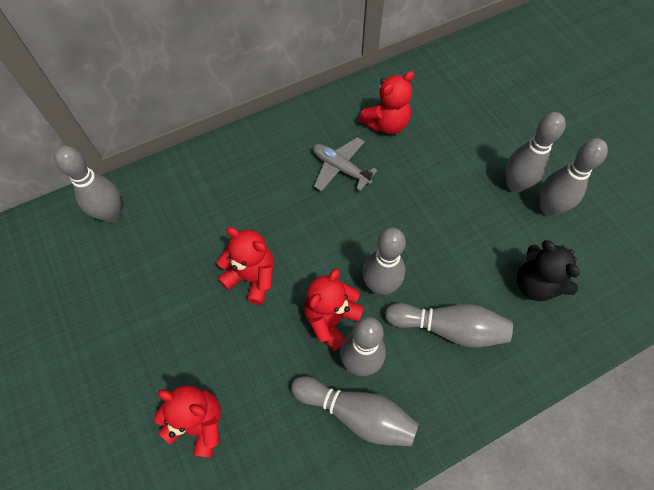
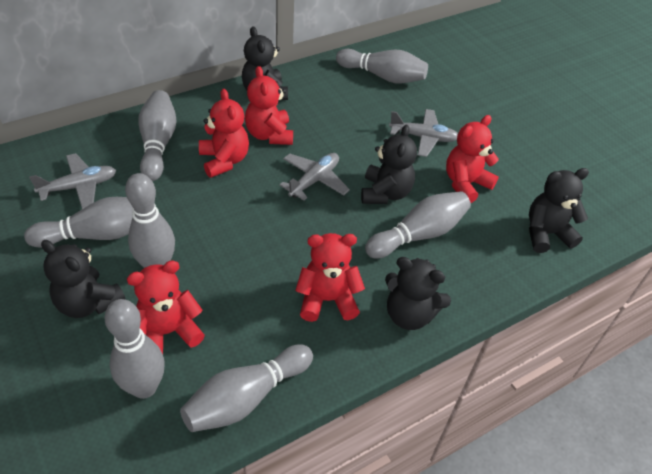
black teddy bear: 1 -> 5
grey plane: 1 -> 3
red teddy bear: 4 -> 5

